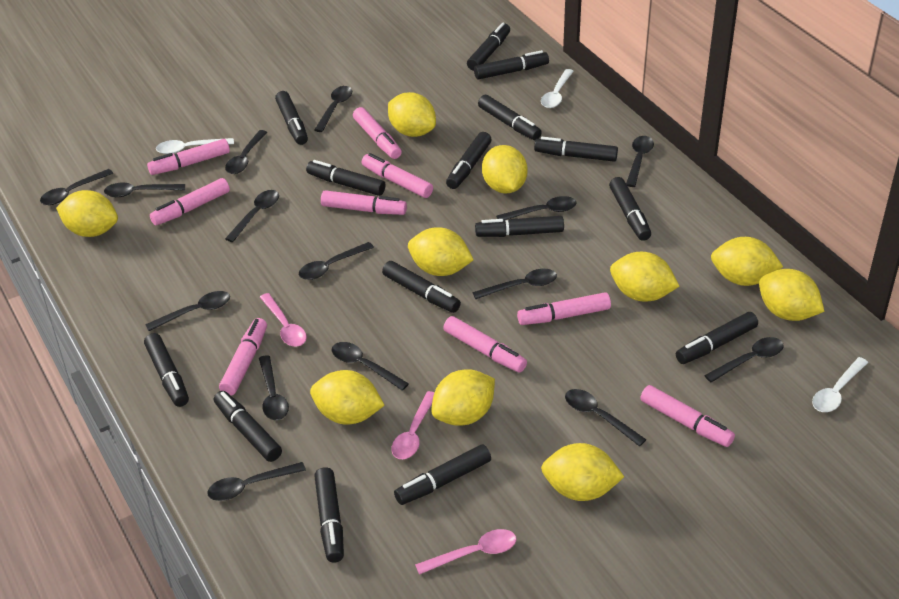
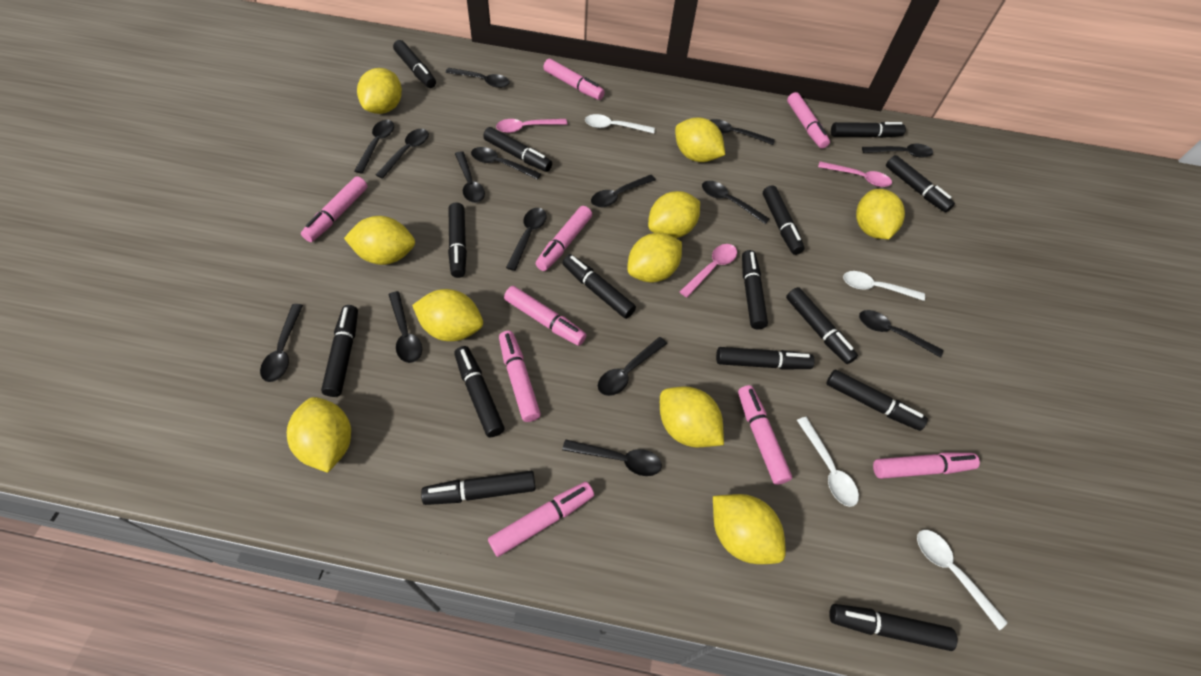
white spoon: 3 -> 4

